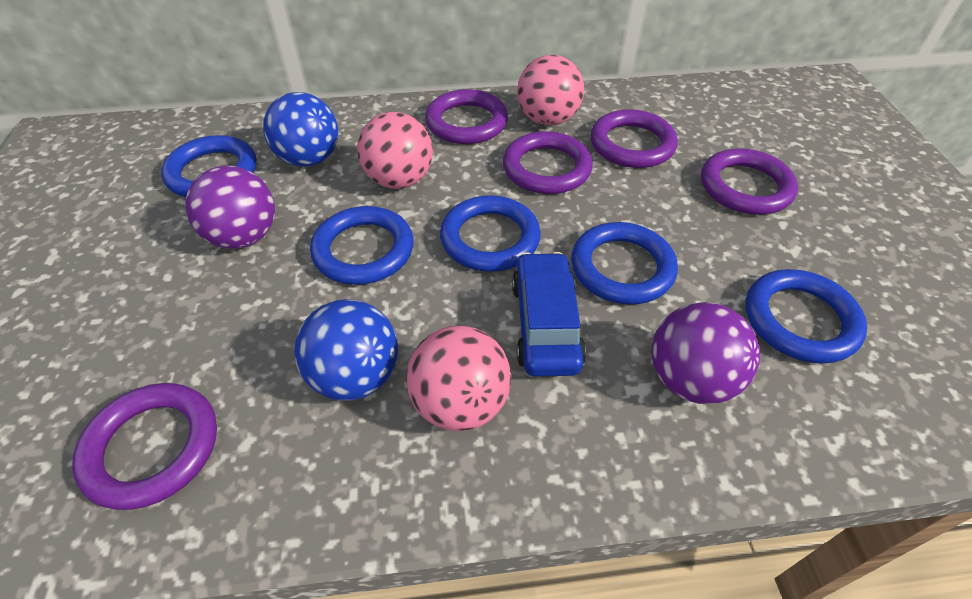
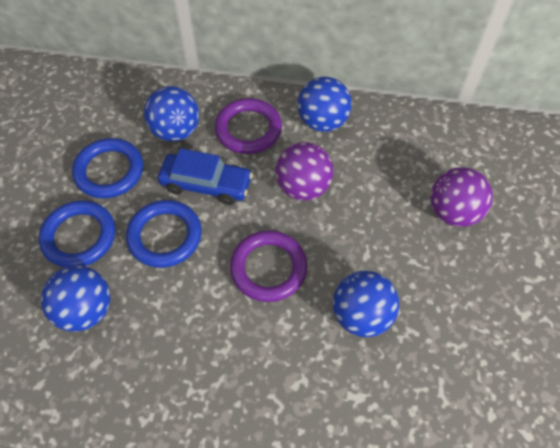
blue ball: 2 -> 4
blue ring: 5 -> 3
pink ball: 3 -> 0
purple ring: 5 -> 2

